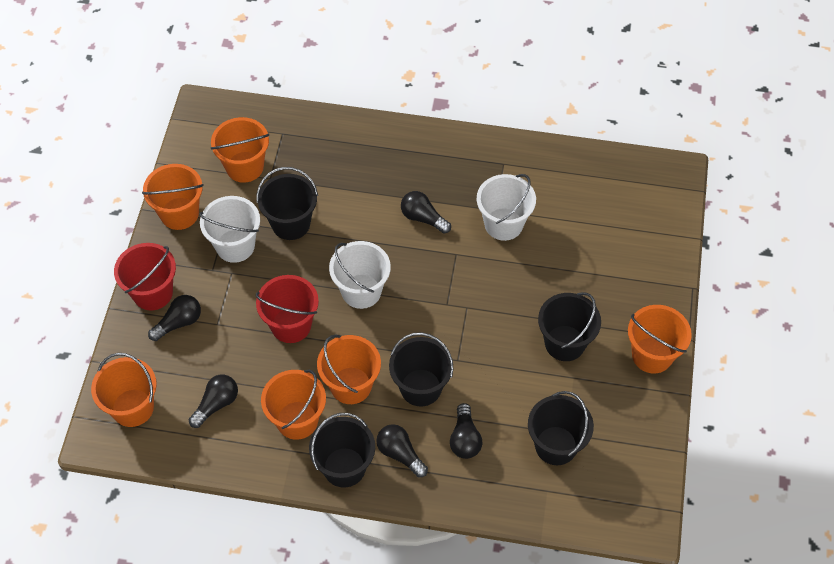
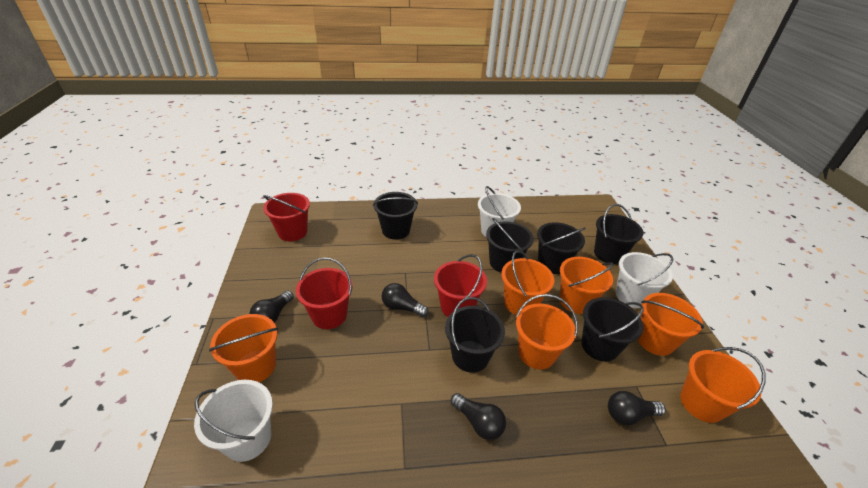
black bucket: 5 -> 6
black light bulb: 5 -> 4
red bucket: 2 -> 3

